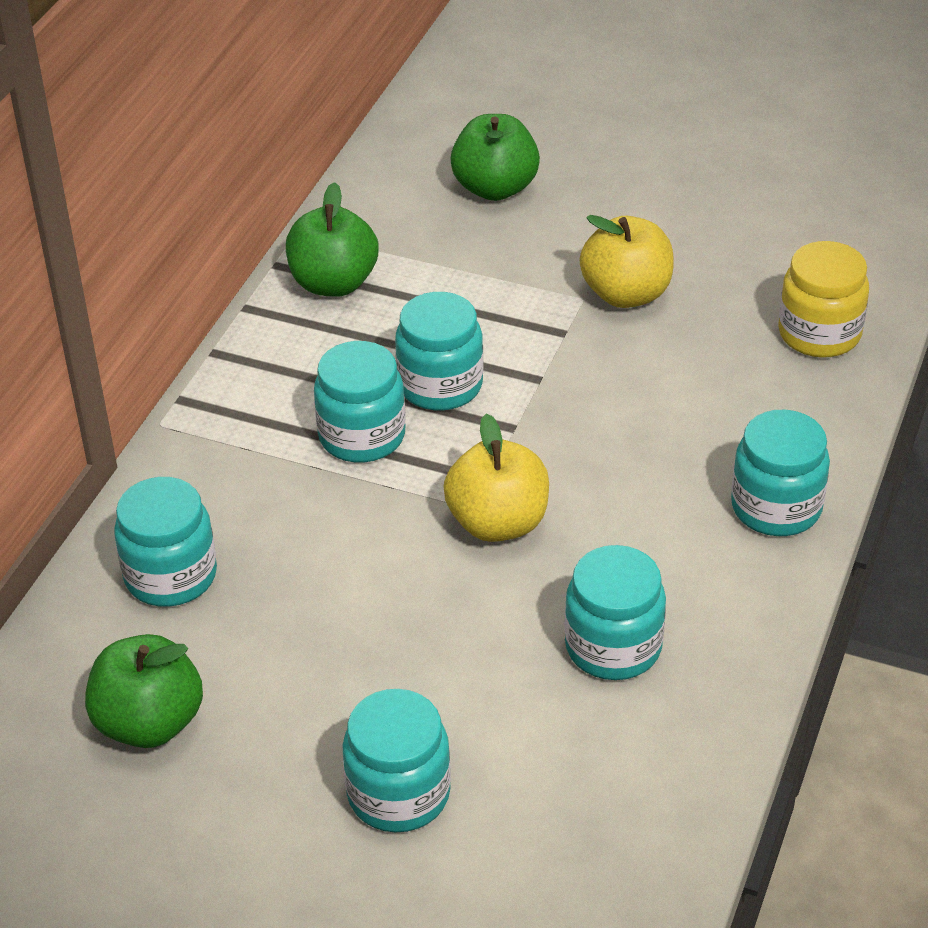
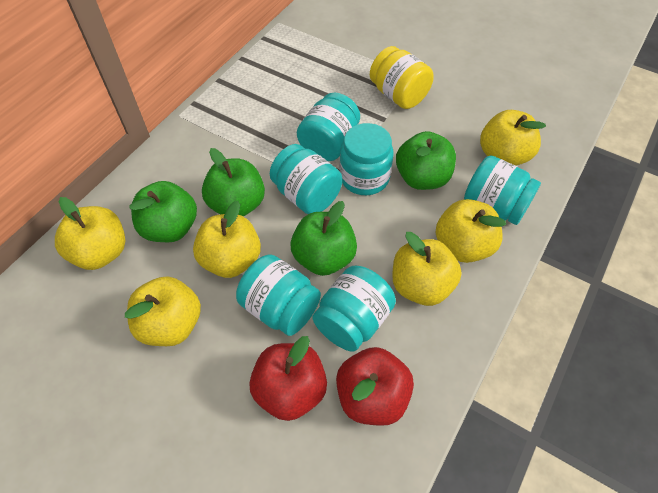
green apple: 3 -> 4
red apple: 0 -> 2
yellow apple: 2 -> 6

